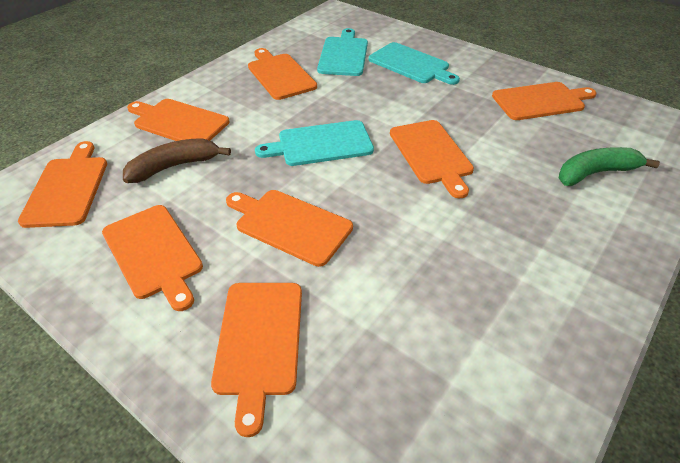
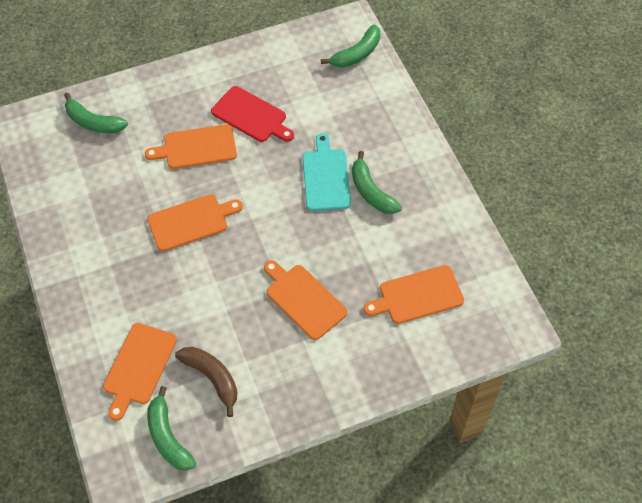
green banana: 1 -> 4
orange cutting board: 8 -> 5
red cutting board: 0 -> 1
turquoise cutting board: 3 -> 1

